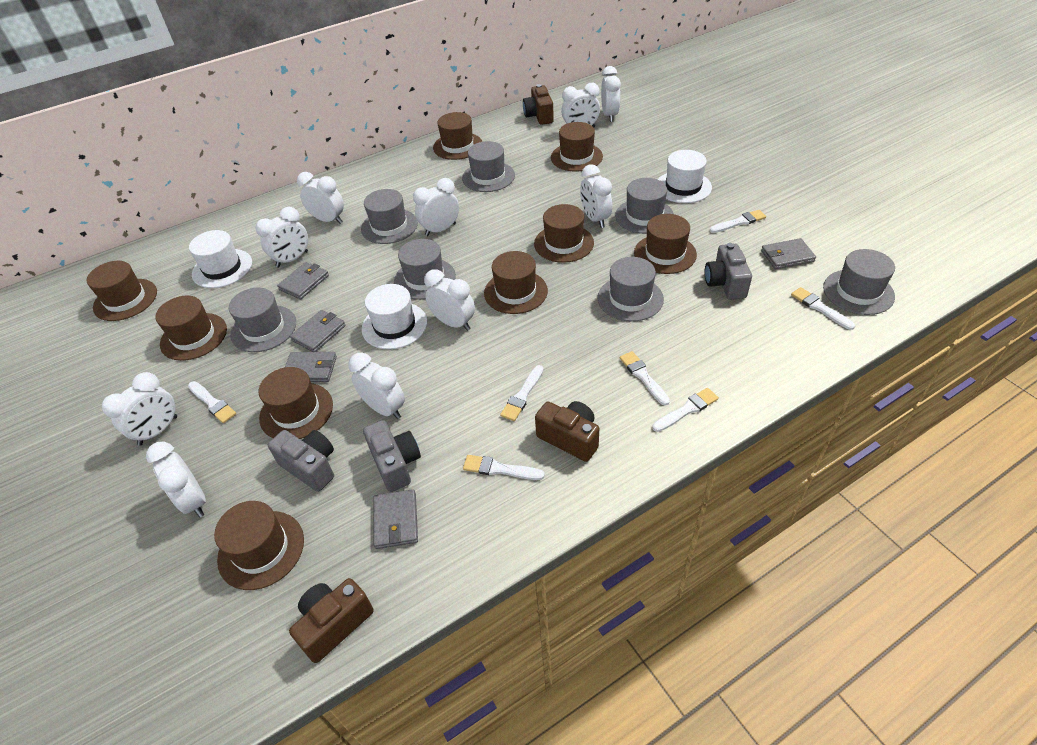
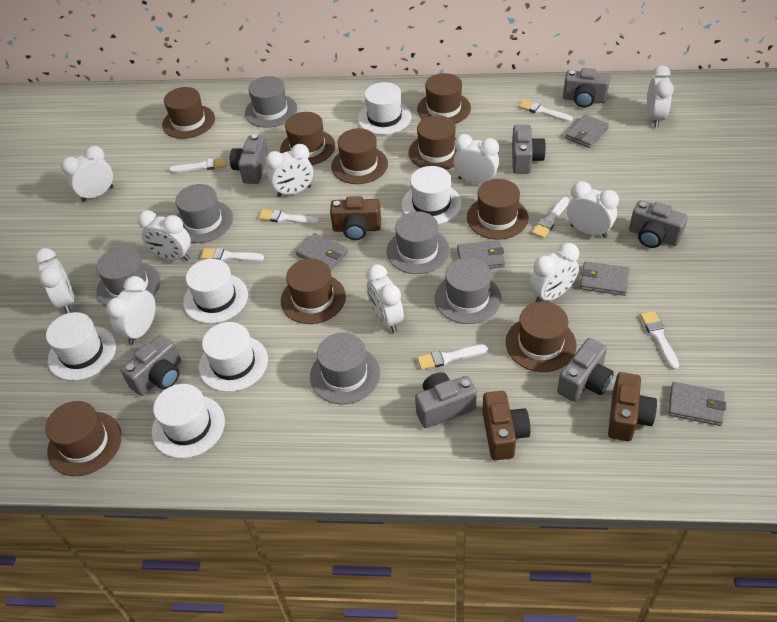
grey camera: 3 -> 7
grey hat: 7 -> 6
white hat: 3 -> 6

